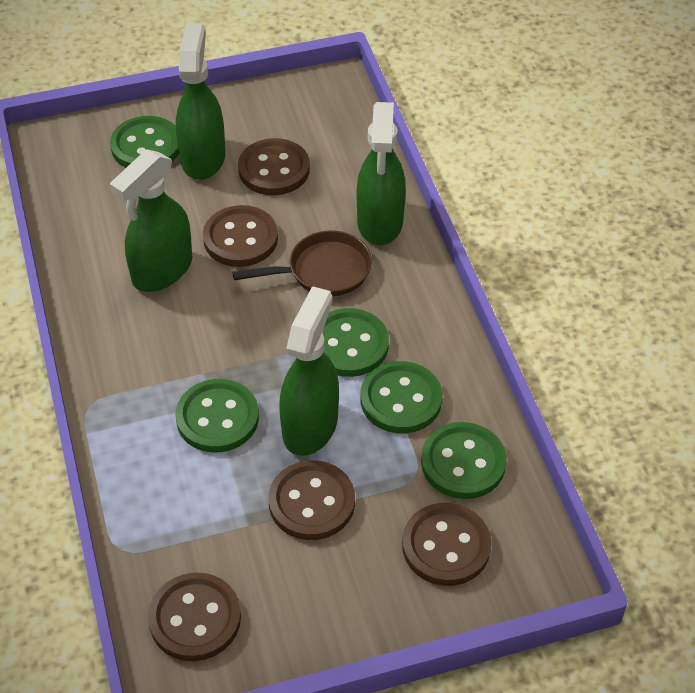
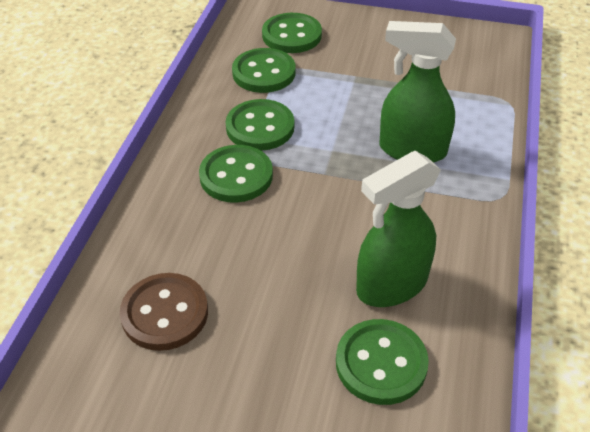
brown button: 5 -> 1
brown pan: 1 -> 0
green spray bottle: 4 -> 2

